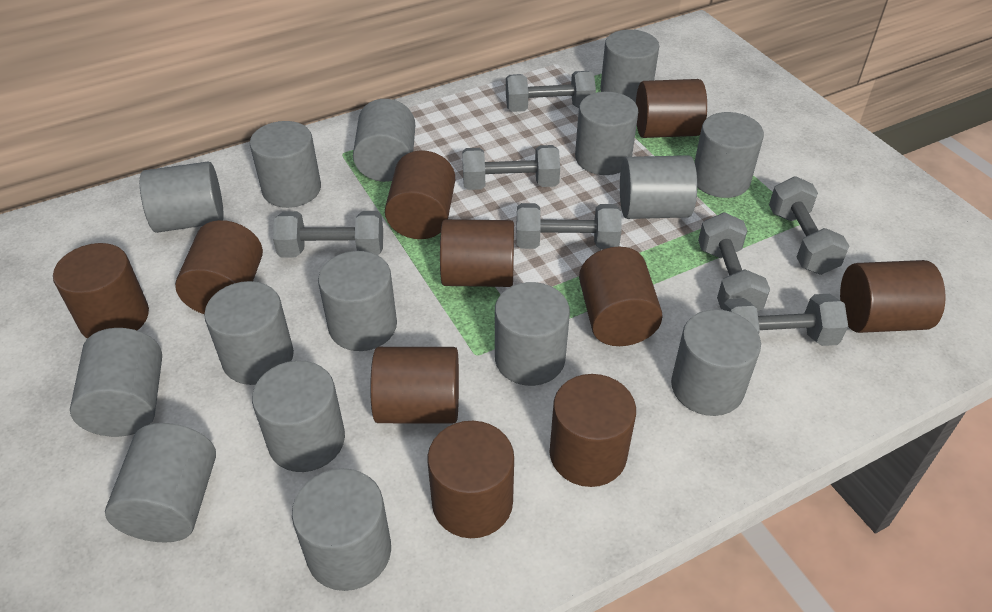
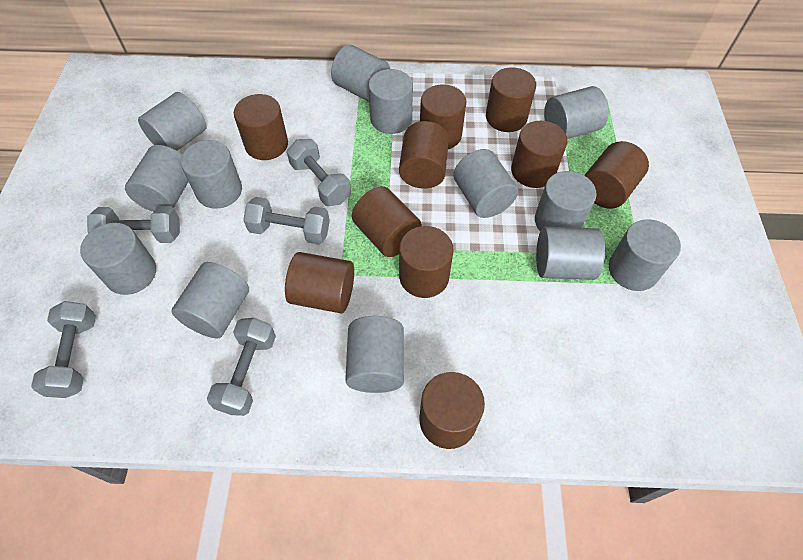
grey cylinder: 15 -> 13
grey dumbbell: 7 -> 5

